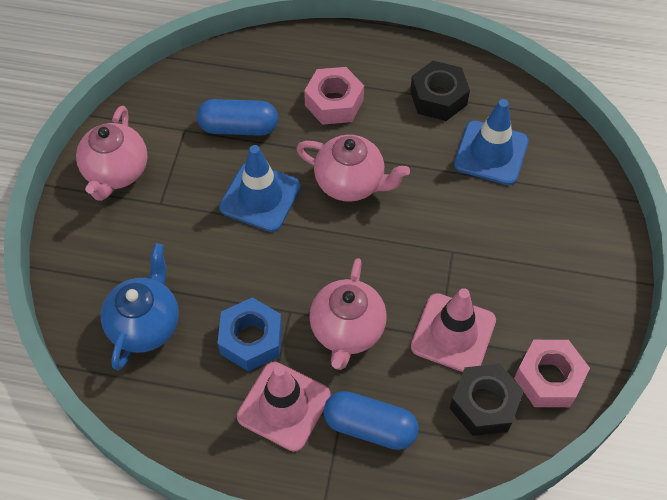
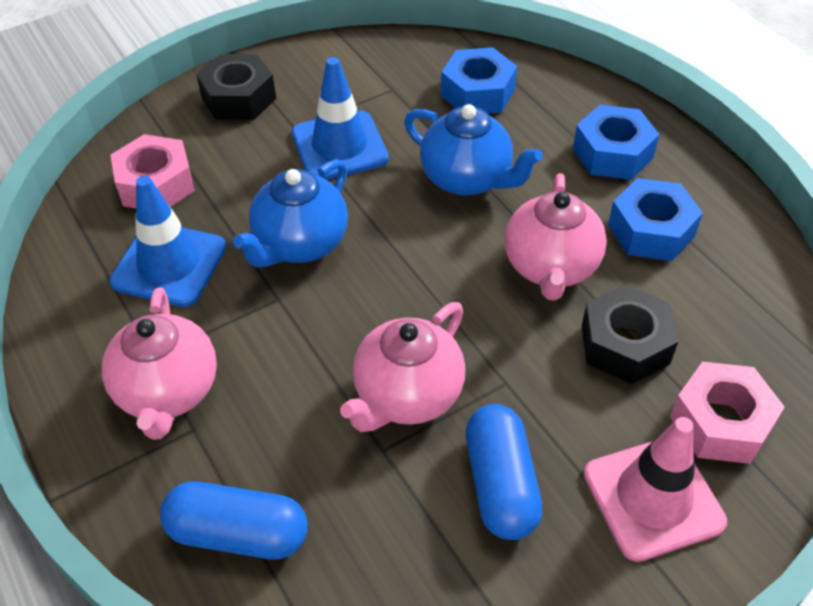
blue nut: 1 -> 3
blue teapot: 1 -> 2
pink traffic cone: 2 -> 1

